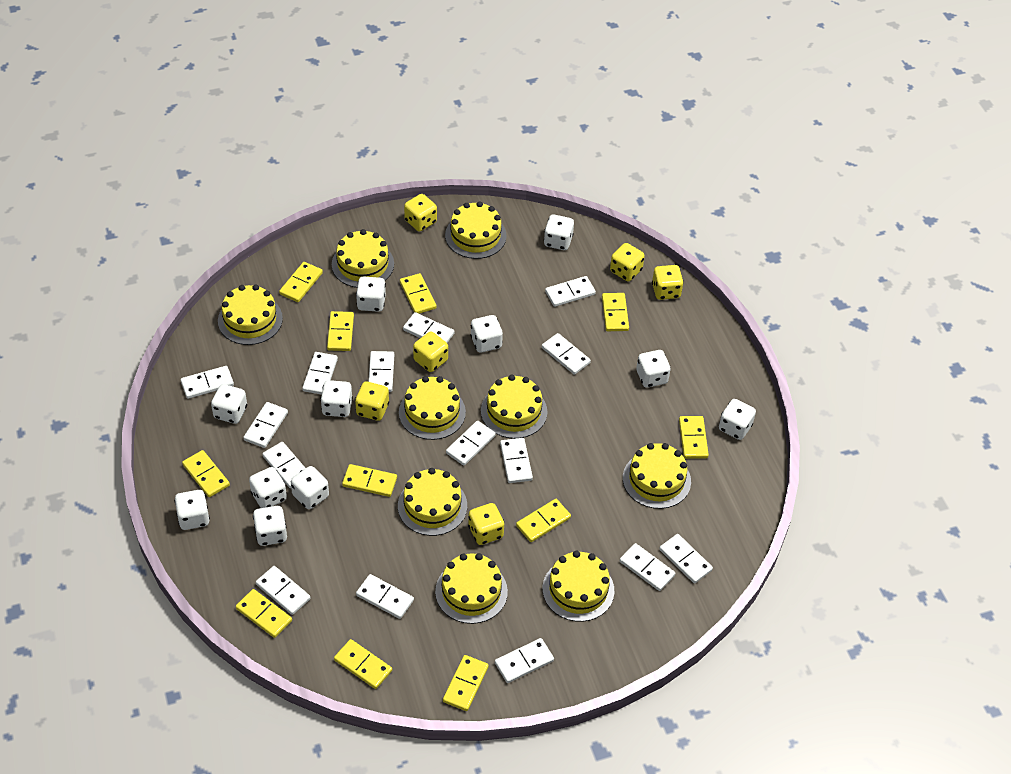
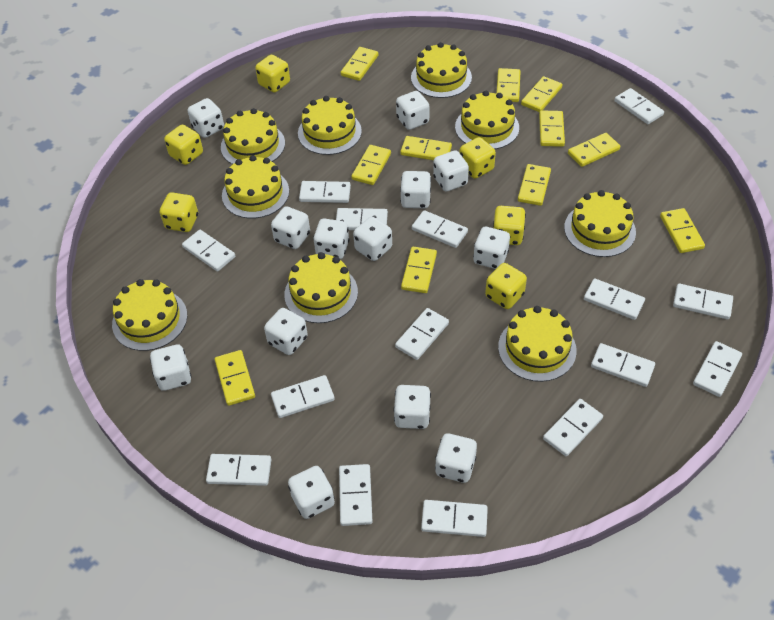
white dice: 11 -> 13

